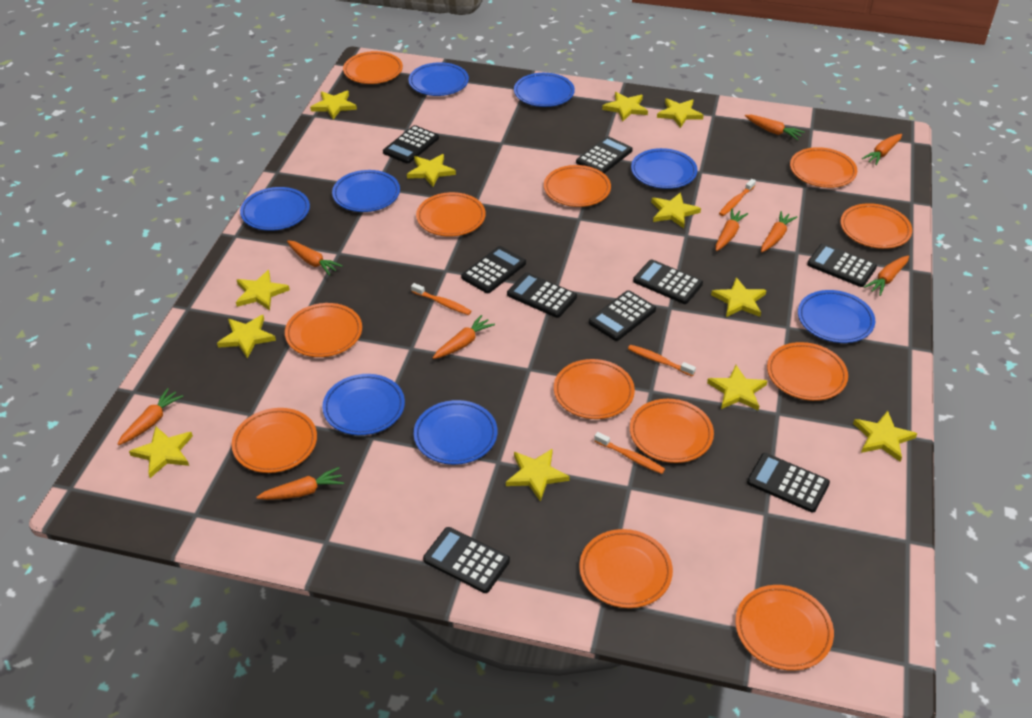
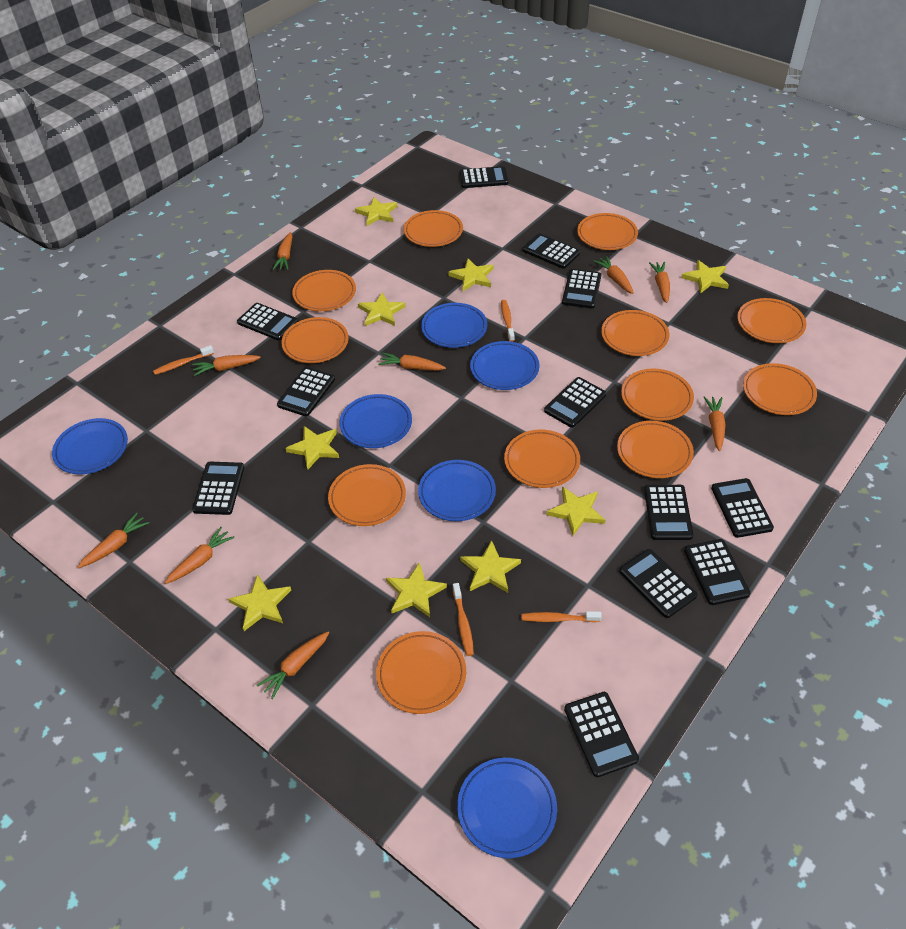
black calculator: 9 -> 12
blue plate: 8 -> 6
yellow star: 12 -> 9

